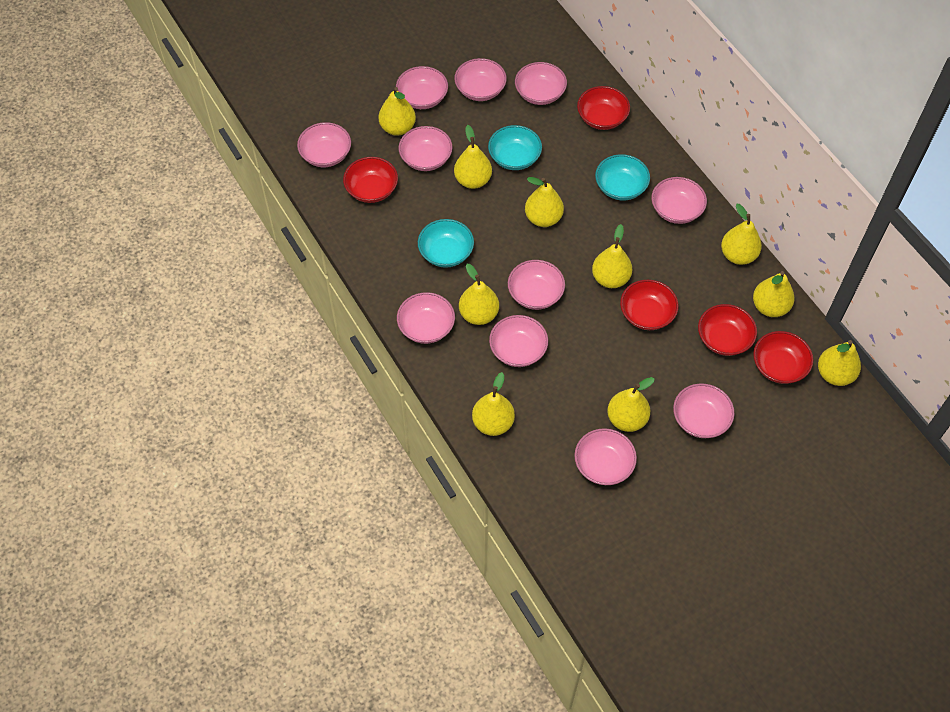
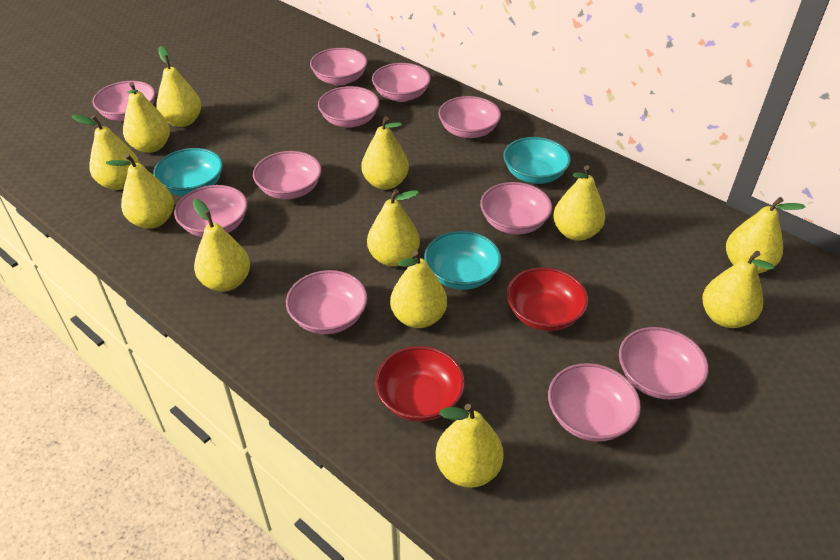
red bowl: 5 -> 2
yellow pear: 10 -> 12

